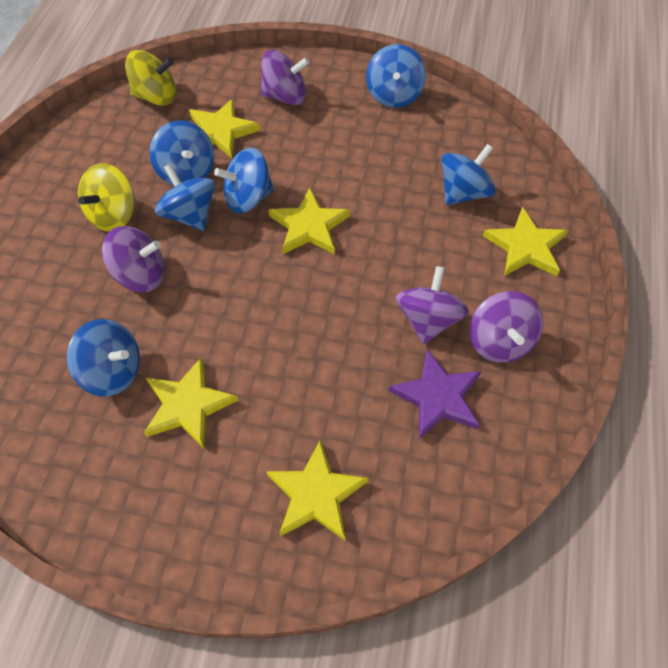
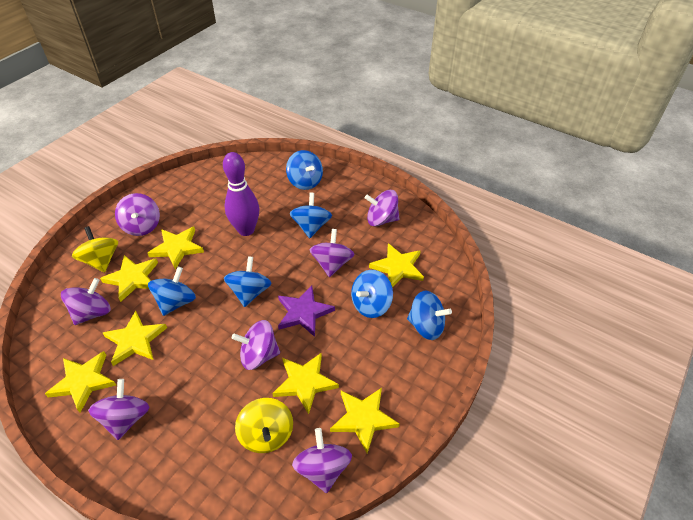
purple bowling pin: 0 -> 1
purple spinning top: 4 -> 7
yellow star: 5 -> 7

